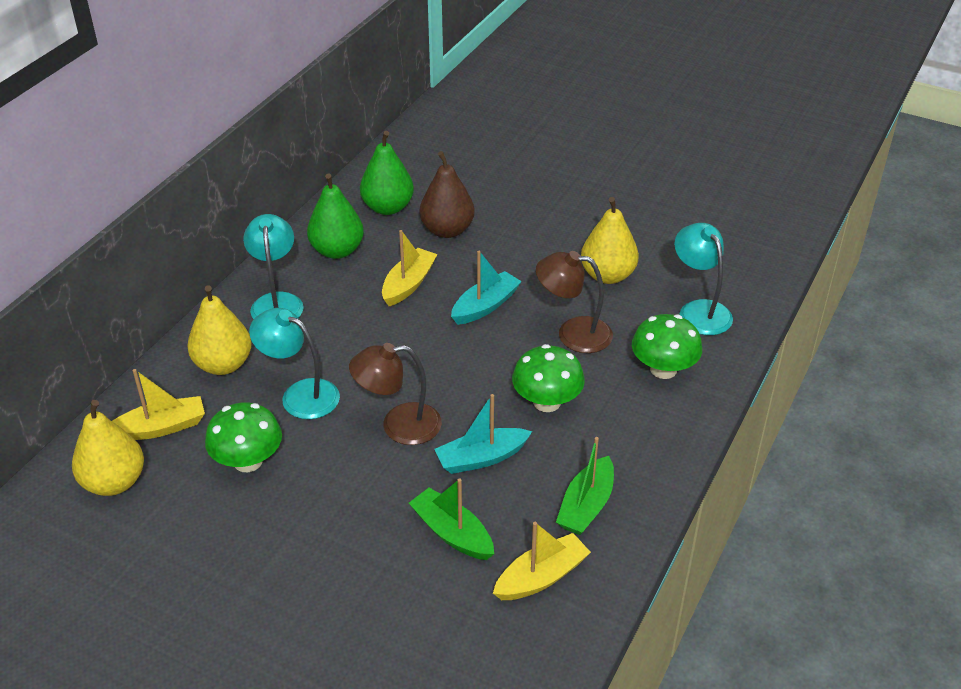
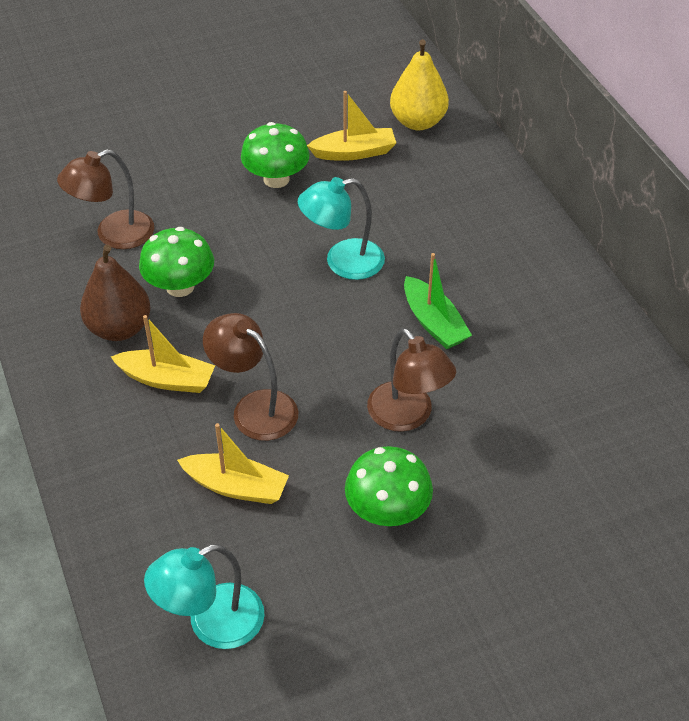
brown lamp: 2 -> 3
green boat: 2 -> 1
green pear: 2 -> 0
turquoise boat: 2 -> 0
turquoise lamp: 3 -> 2
yellow pear: 3 -> 1

